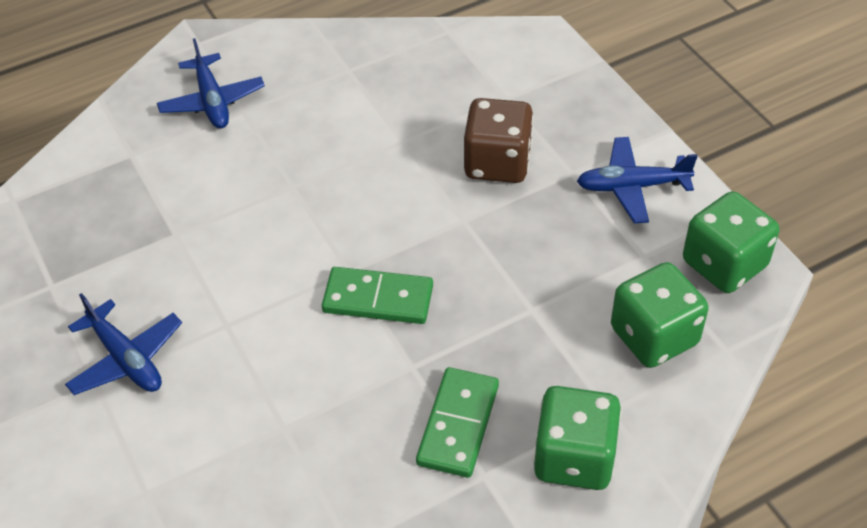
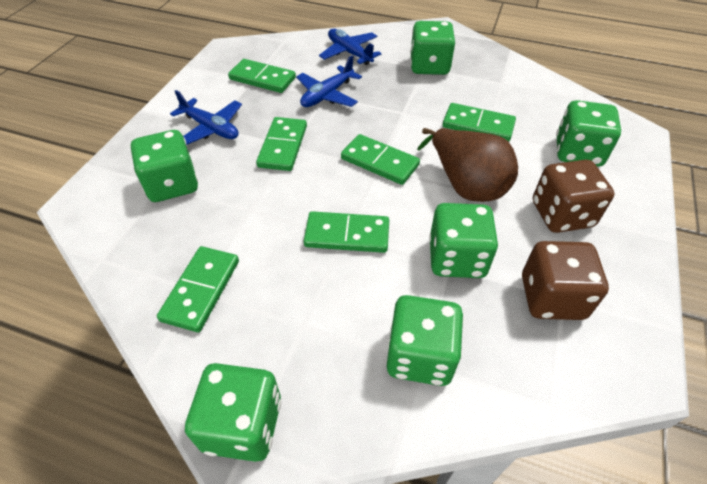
brown dice: 1 -> 2
brown pear: 0 -> 1
green dice: 3 -> 6
green domino: 2 -> 6

